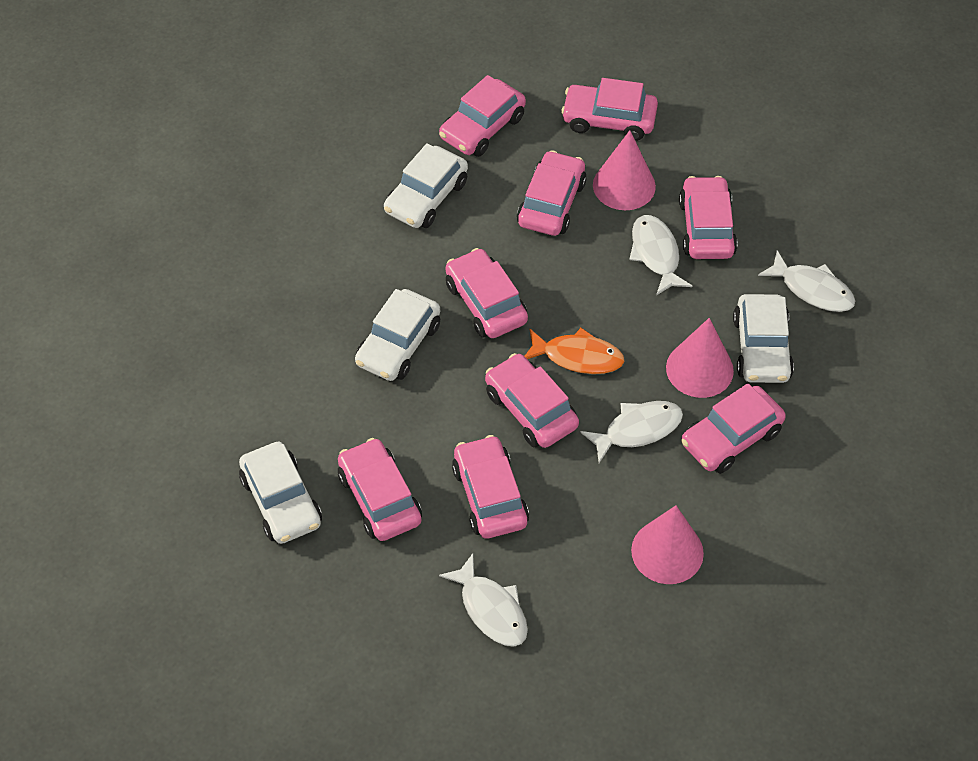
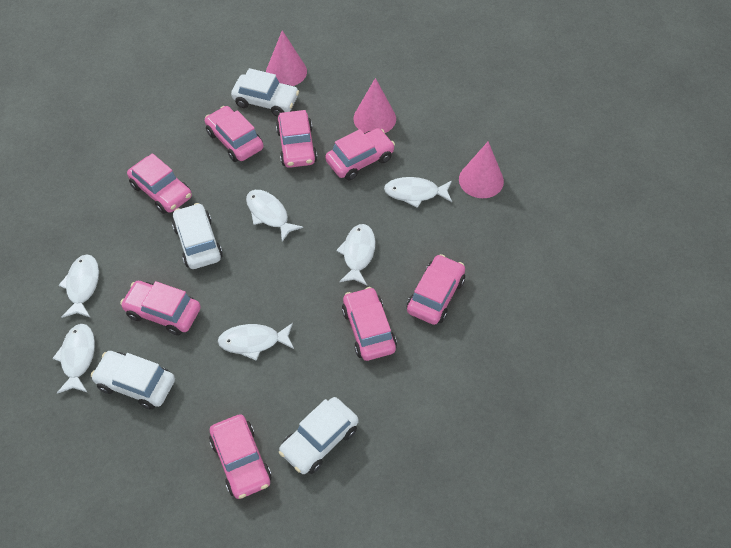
orange fish: 1 -> 0
pink car: 9 -> 8
white fish: 4 -> 6

